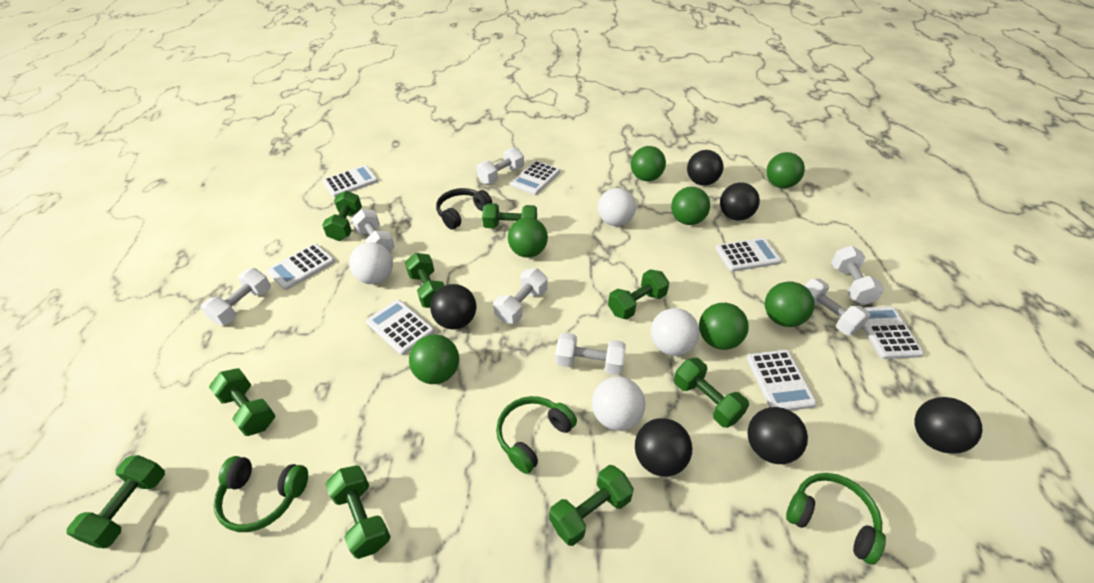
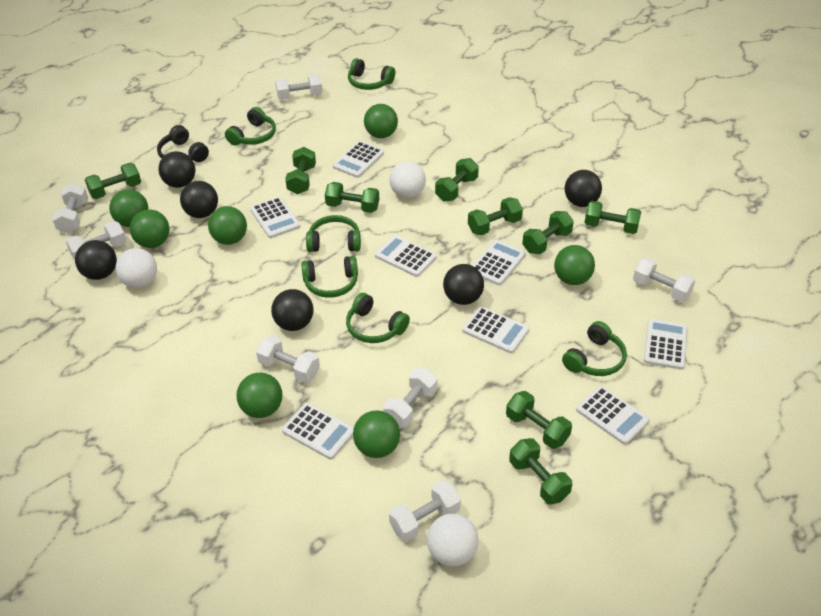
green headphones: 3 -> 6
white ball: 4 -> 3
white calculator: 7 -> 8

